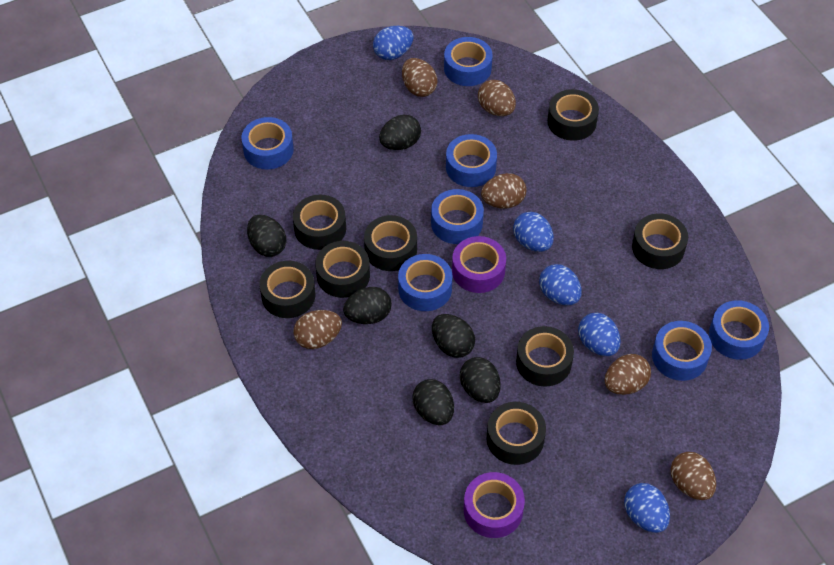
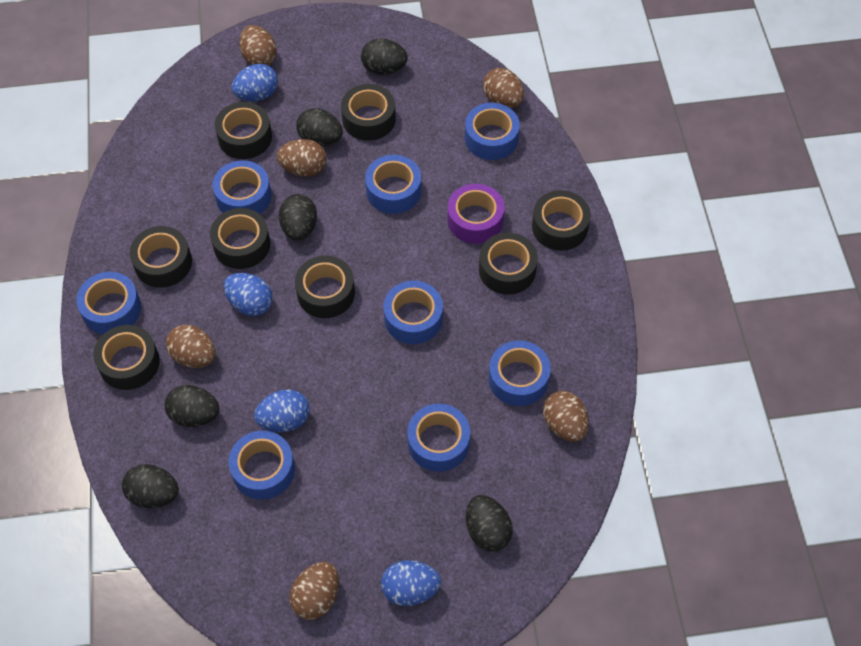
blue egg: 5 -> 4
blue tape: 7 -> 8
purple tape: 2 -> 1

